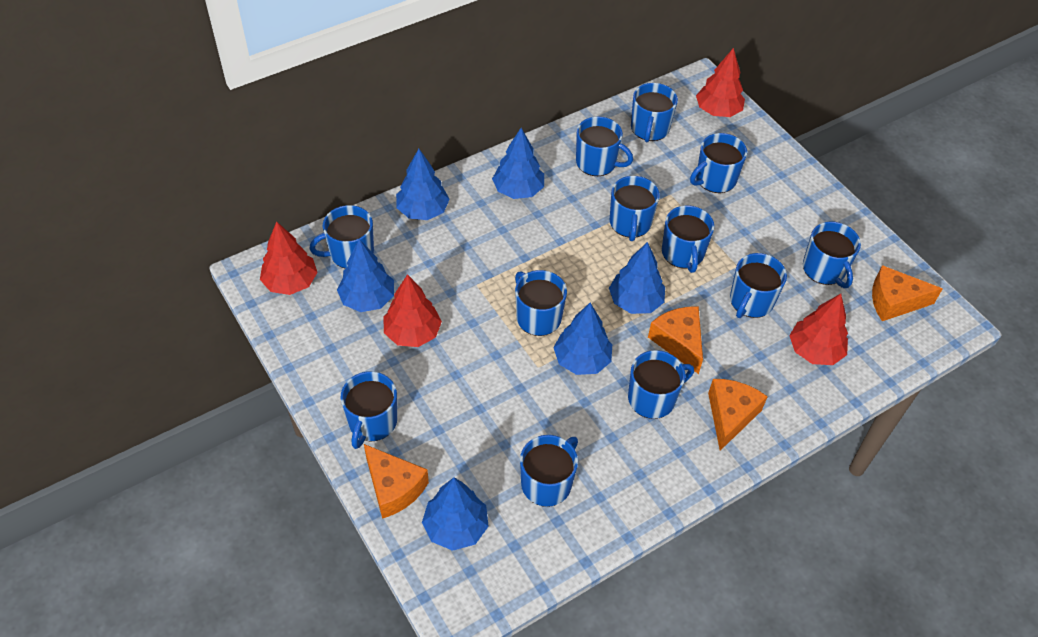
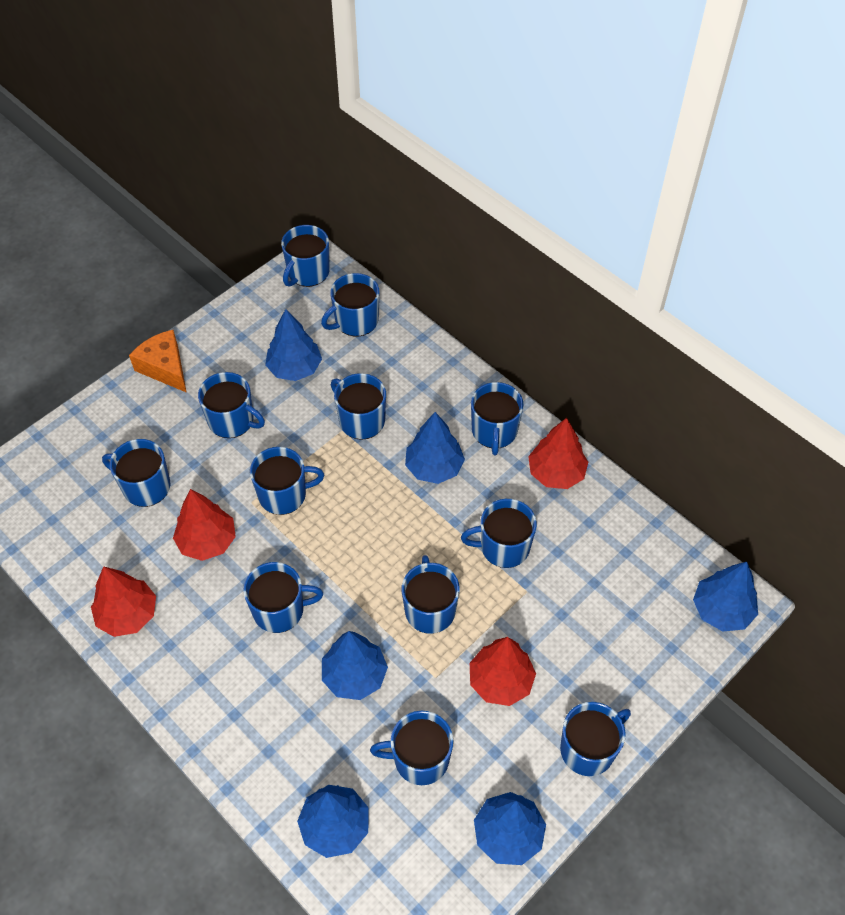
orange cheese: 4 -> 1

